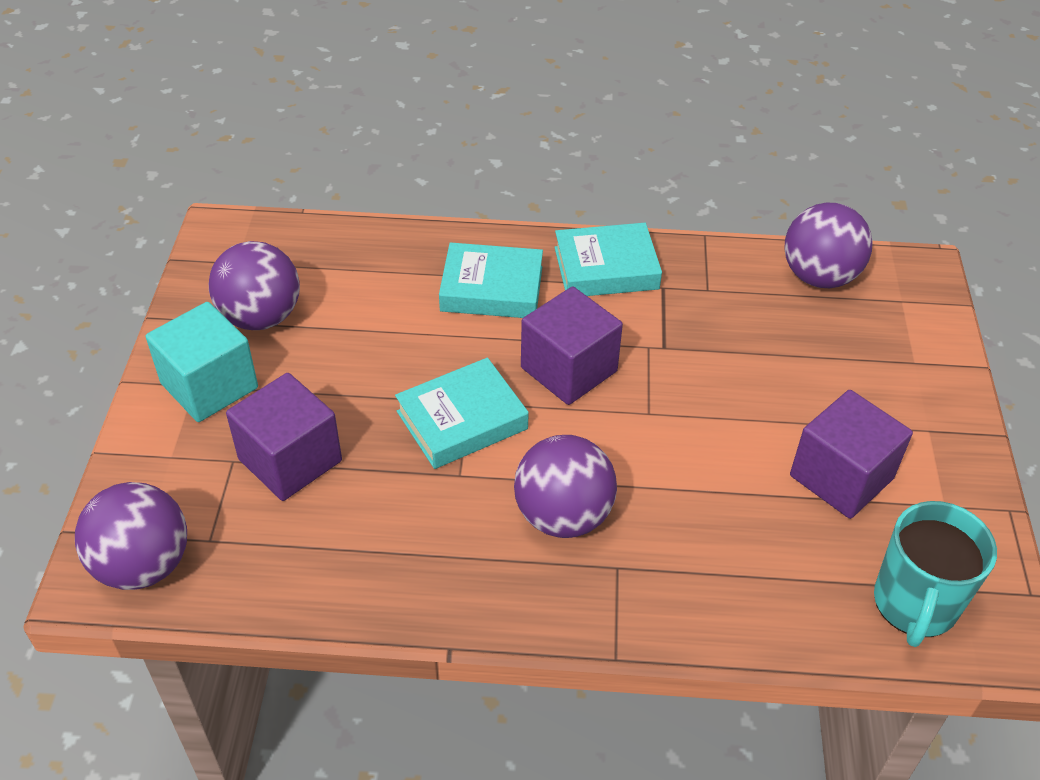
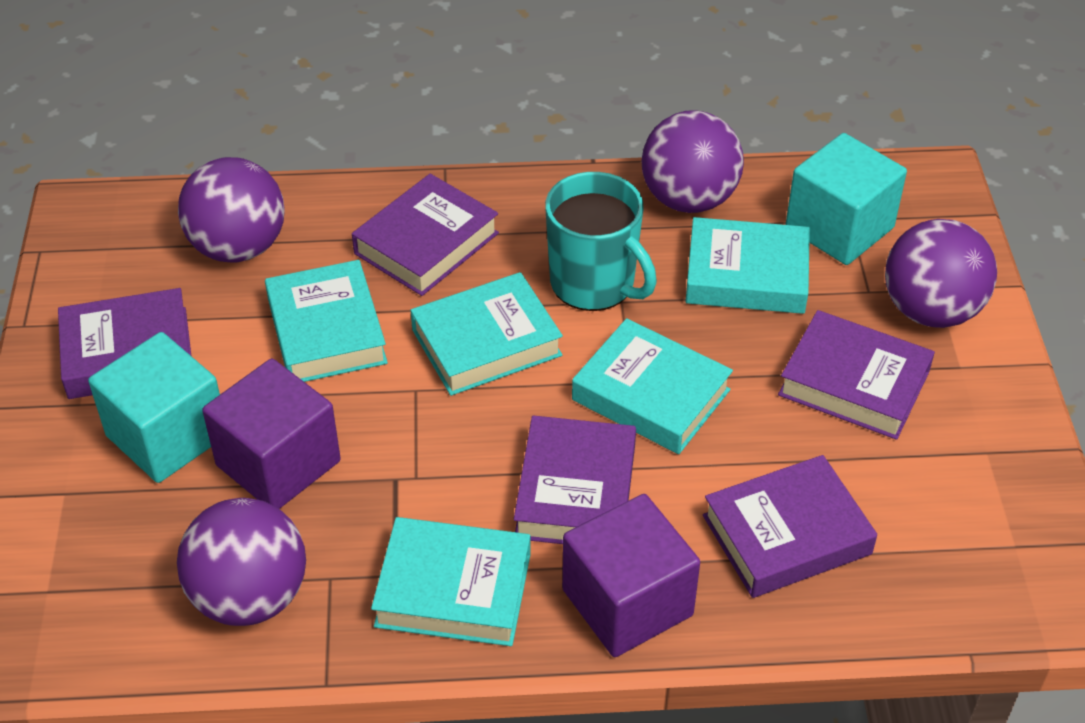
purple book: 0 -> 5
purple cube: 3 -> 2
turquoise book: 3 -> 5
turquoise cube: 1 -> 2

